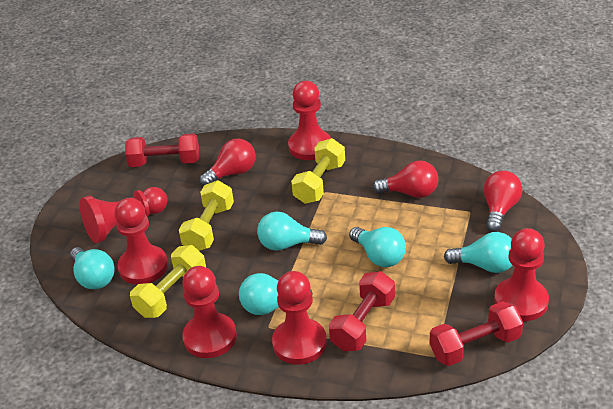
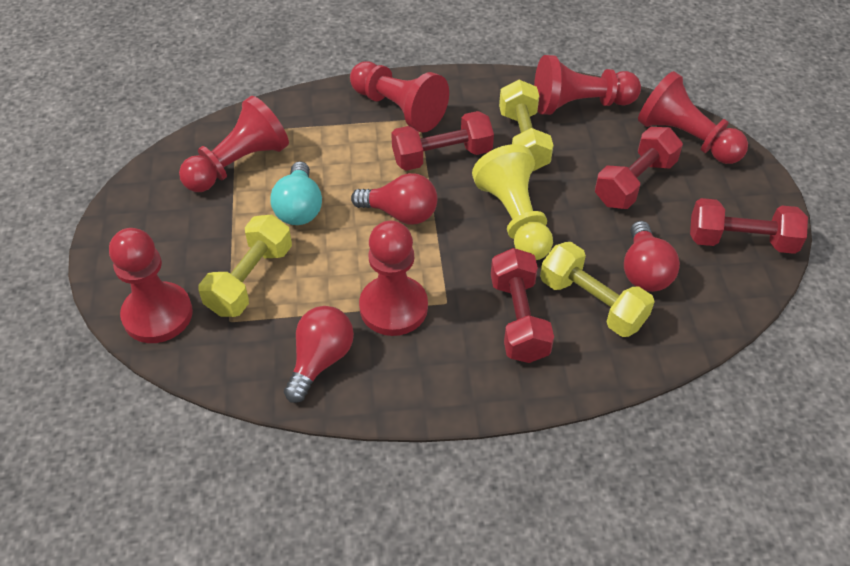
red dumbbell: 3 -> 4
turquoise light bulb: 5 -> 1
yellow pawn: 0 -> 1

